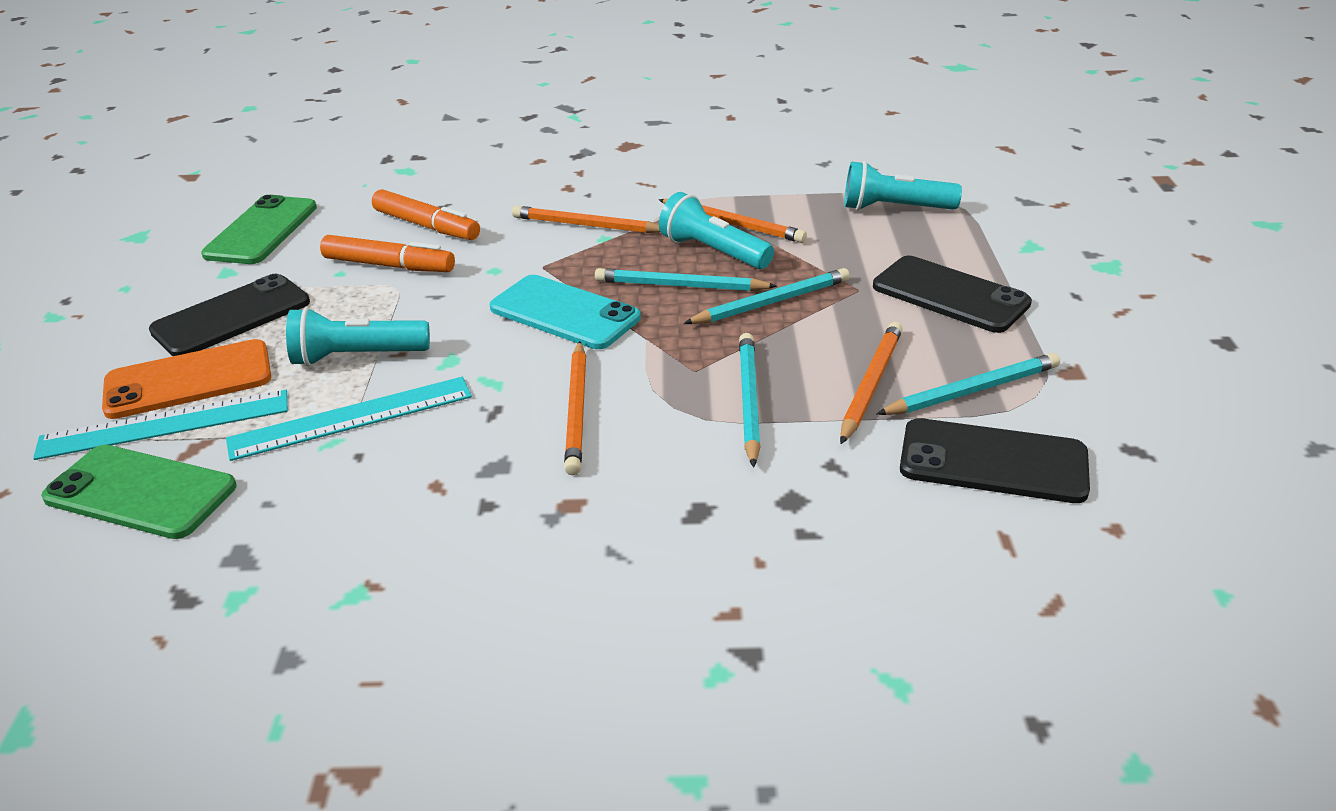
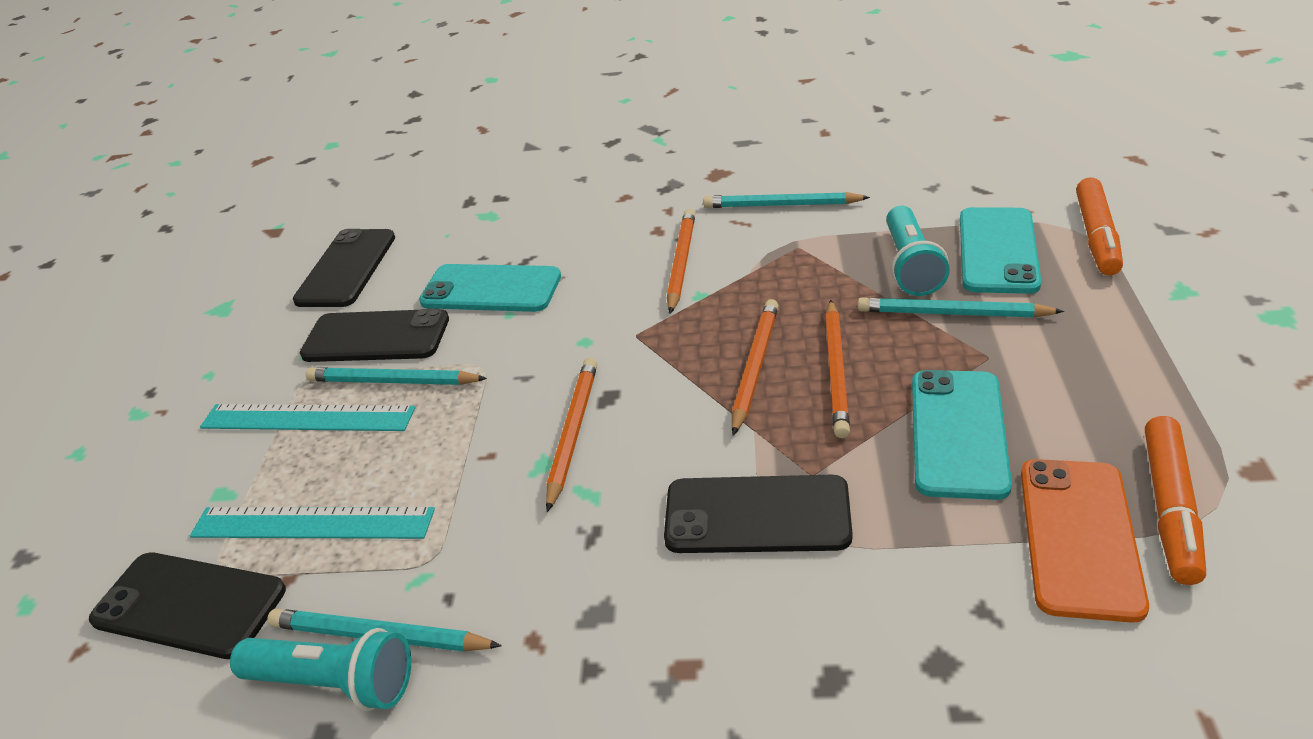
black phone: 3 -> 4
green phone: 2 -> 0
turquoise flashlight: 3 -> 2
turquoise phone: 1 -> 3

